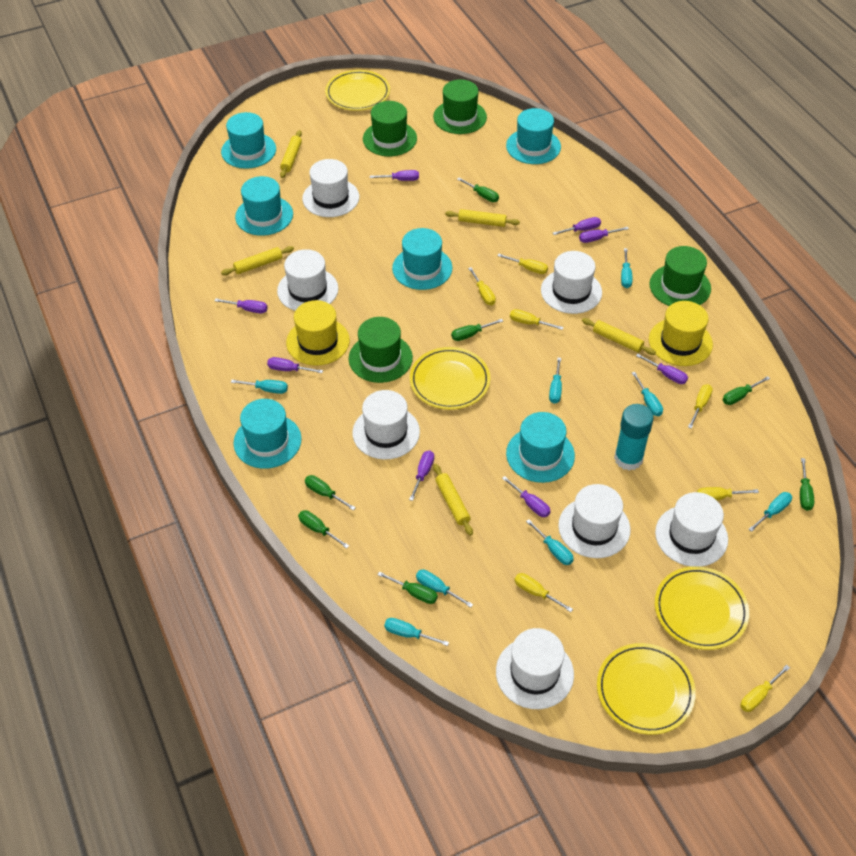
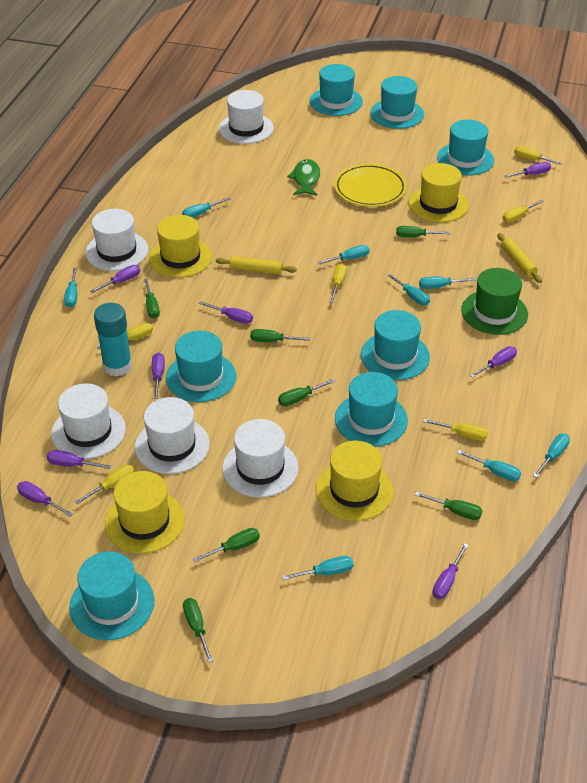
green fish: 0 -> 1
green hat: 4 -> 1
turquoise hat: 6 -> 7
white hat: 7 -> 5
yellow hat: 2 -> 4
yellow plate: 4 -> 1
yellow rolling pin: 5 -> 2
yellow screwdriver: 7 -> 6

